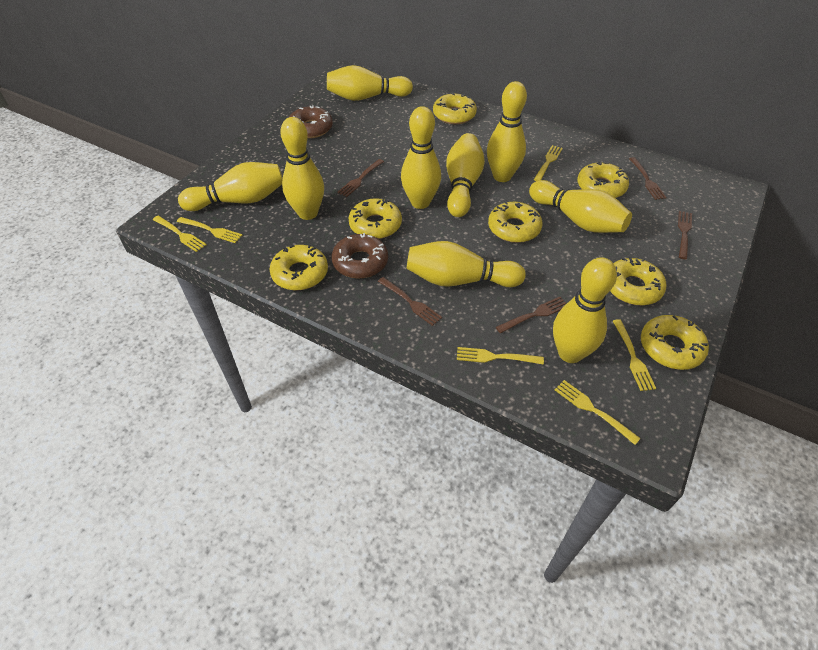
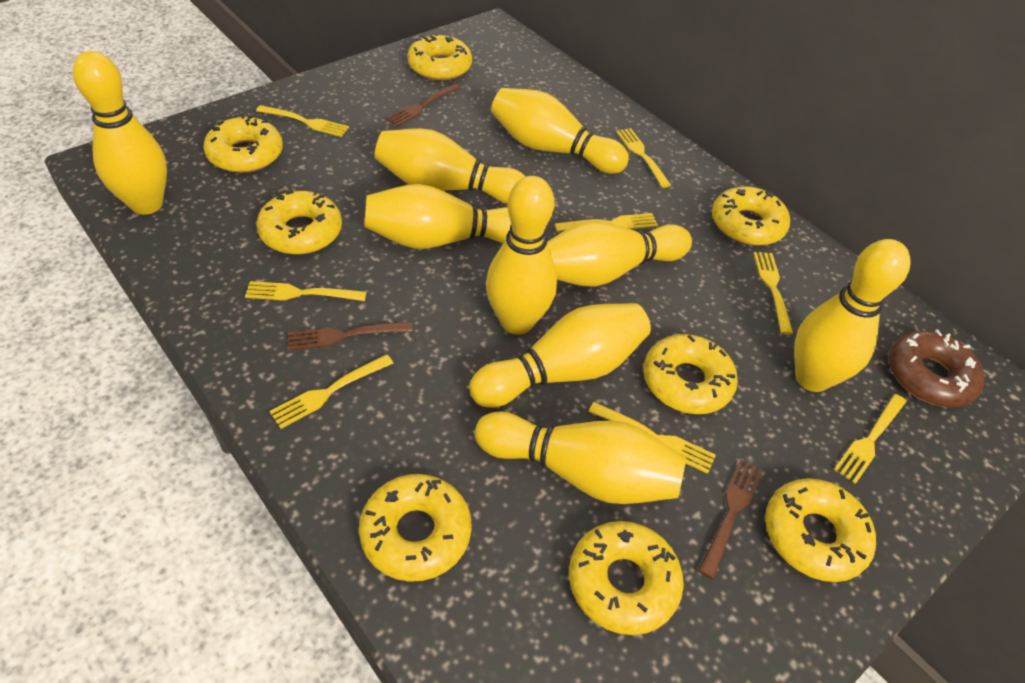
brown donut: 2 -> 1
brown fork: 5 -> 3
yellow donut: 7 -> 8
yellow fork: 6 -> 8

